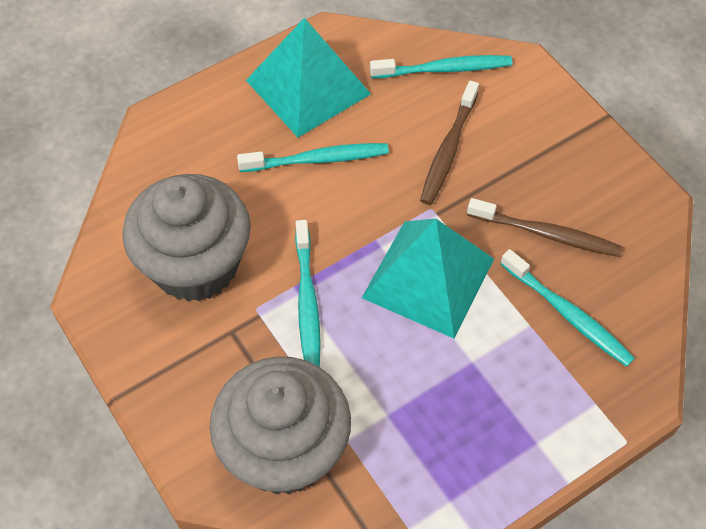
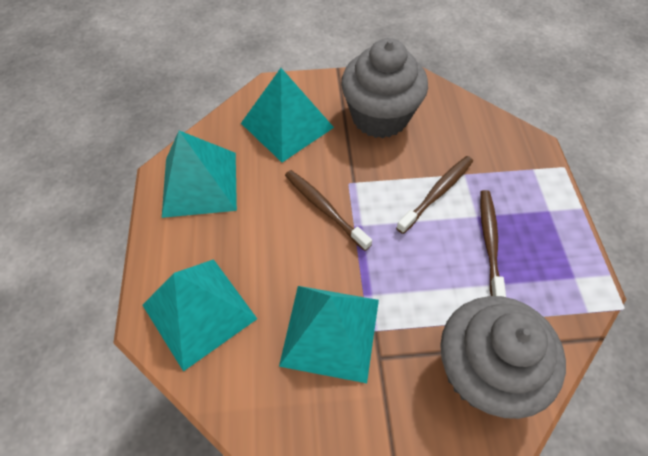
brown toothbrush: 2 -> 3
turquoise pyramid: 2 -> 4
turquoise toothbrush: 4 -> 0

